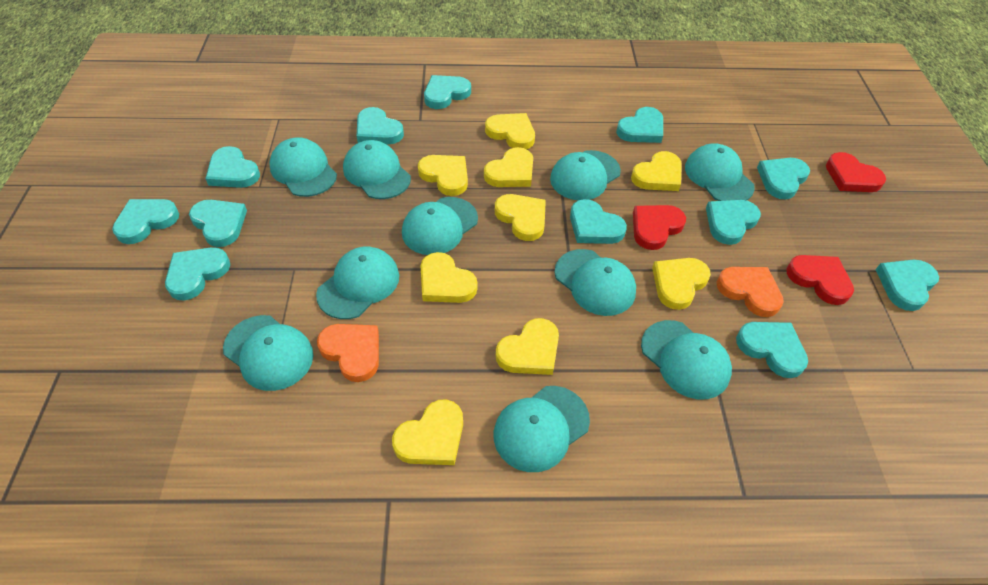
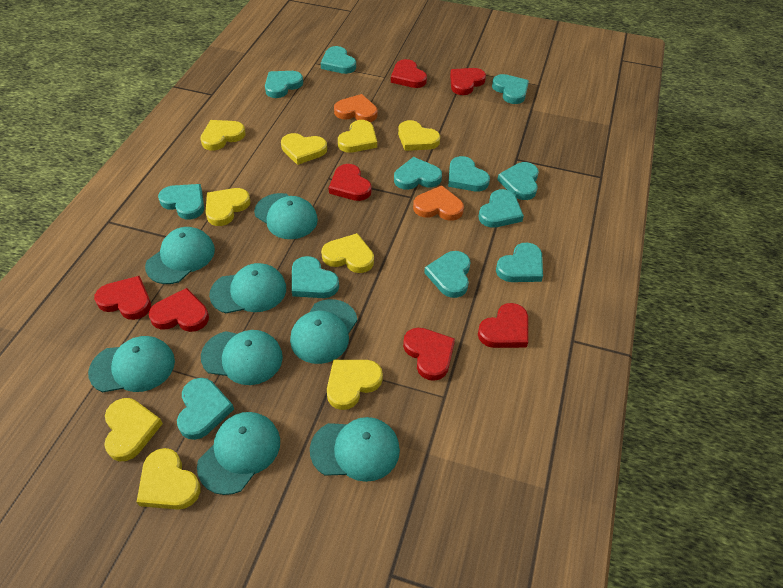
red heart: 3 -> 7
turquoise cap: 10 -> 8

